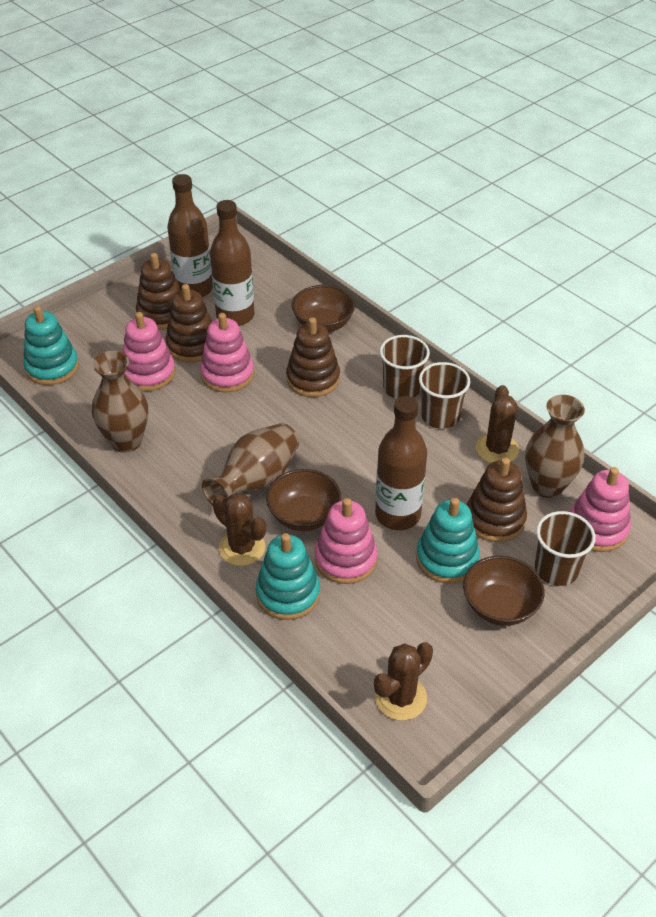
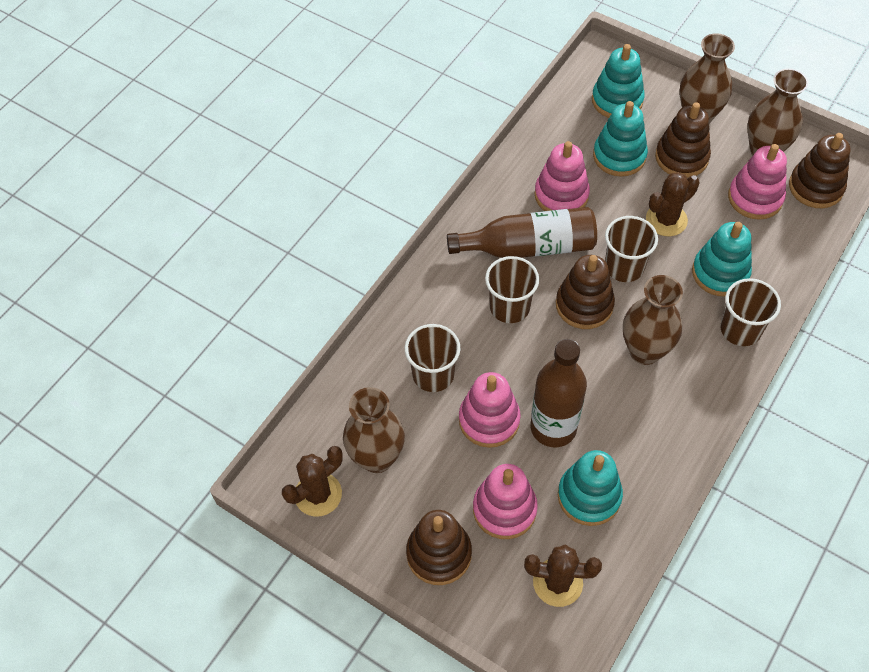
brown bottle: 3 -> 2
brown bowl: 3 -> 0
brown cup: 3 -> 4
brown vase: 3 -> 4
turquoise stacking toy: 3 -> 4

